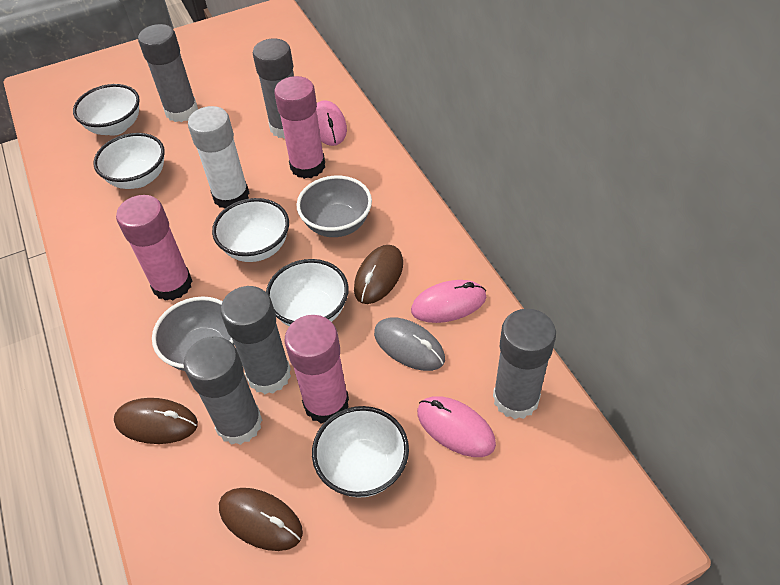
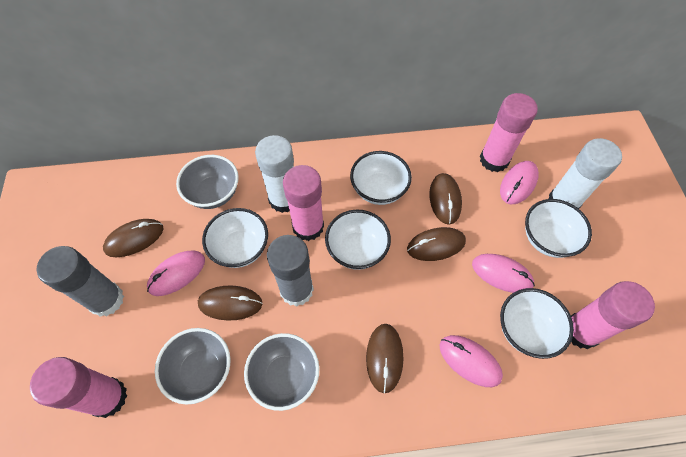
brown mouse: 3 -> 5
grey bowl: 2 -> 3
grey glue stick: 5 -> 2
grey mouse: 1 -> 0
pink glue stick: 3 -> 4
pink mouse: 3 -> 4
white glue stick: 1 -> 2

